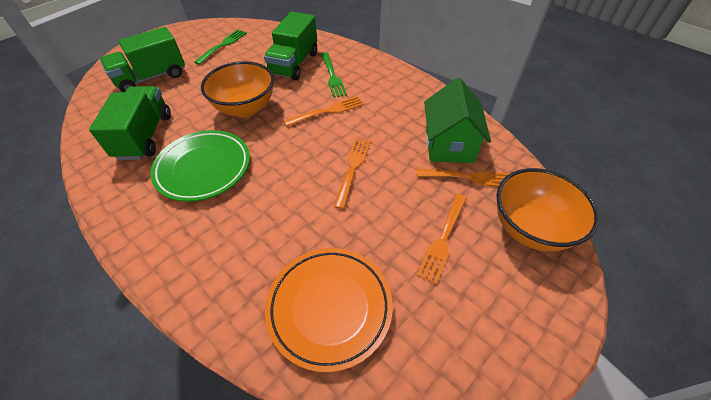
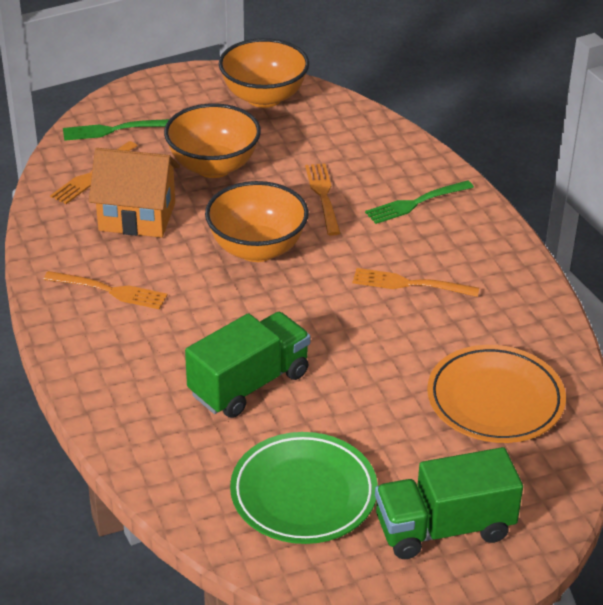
green house: 1 -> 0
green truck: 3 -> 2
orange bowl: 2 -> 3
orange house: 0 -> 1

